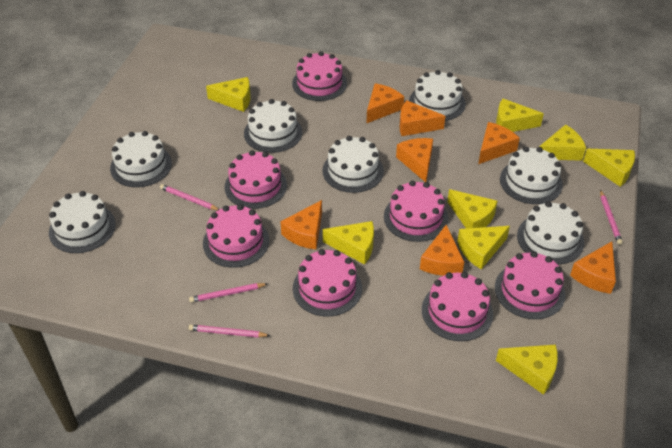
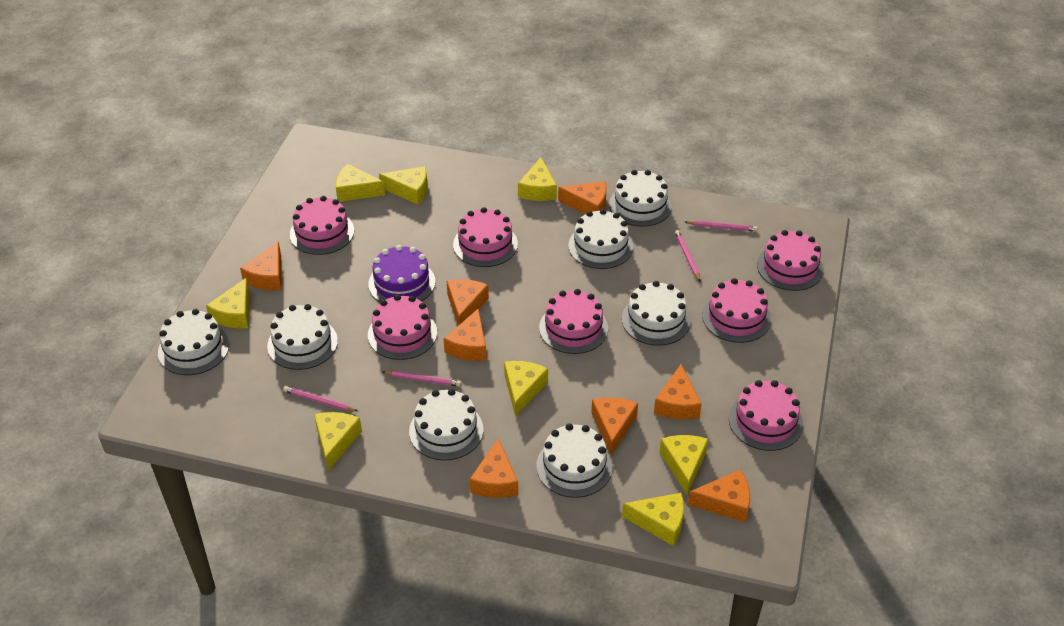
orange cheese: 7 -> 8
purple cake: 0 -> 1

